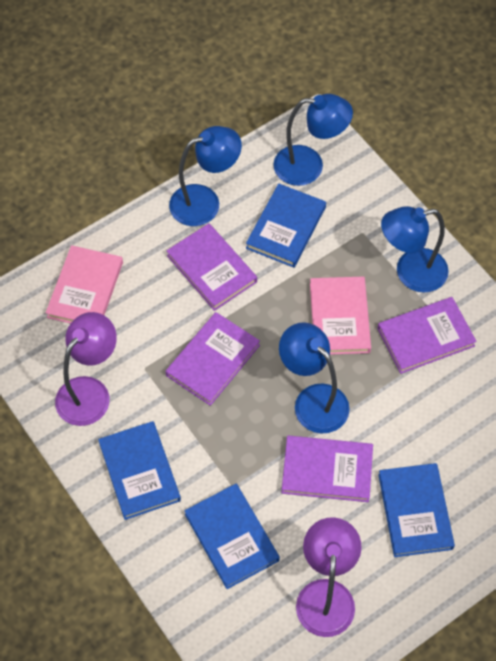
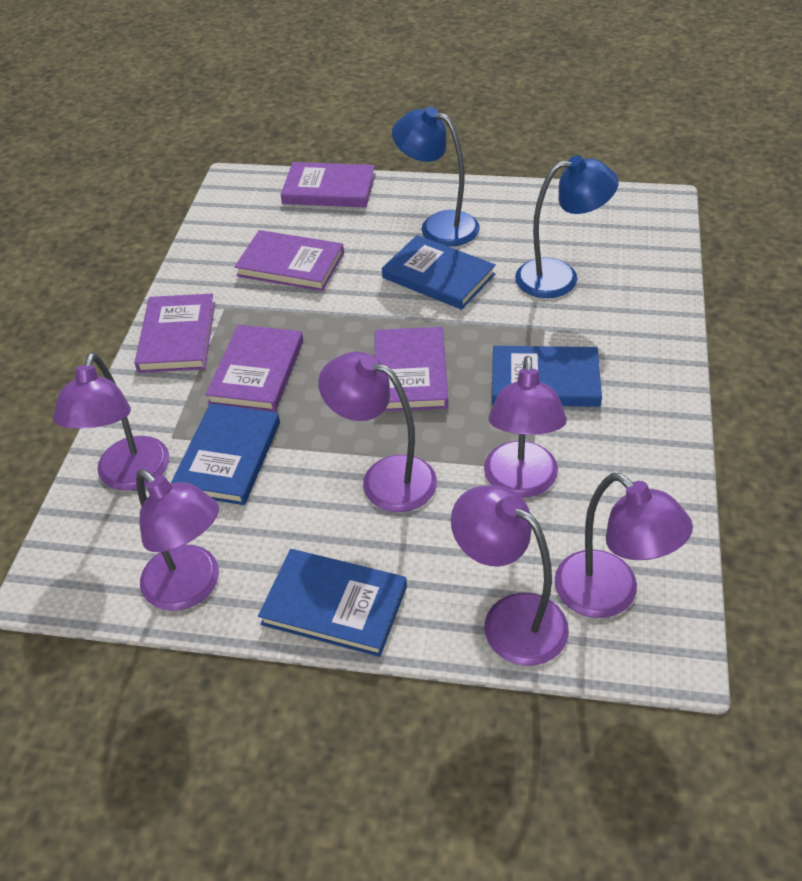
blue lamp: 4 -> 2
pink book: 2 -> 0
purple book: 4 -> 5
purple lamp: 2 -> 6

